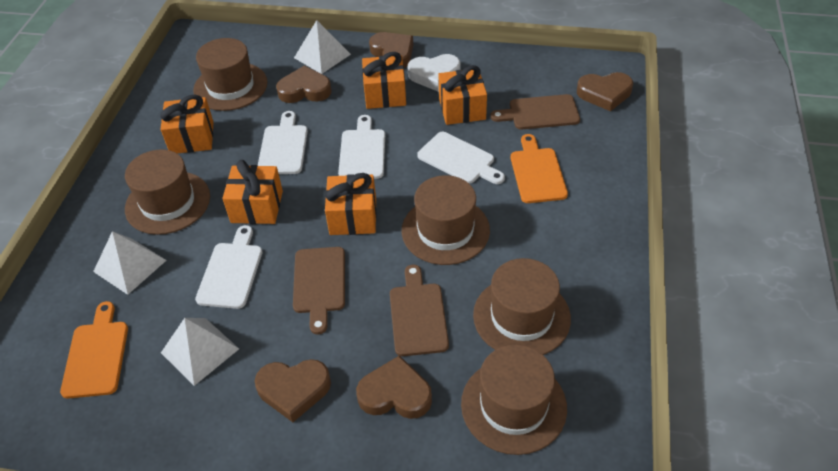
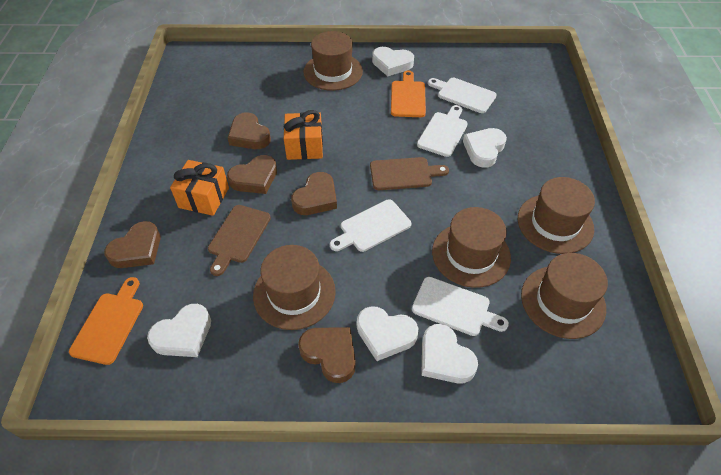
brown cutting board: 3 -> 2
orange gift: 5 -> 2
white heart: 1 -> 5
white pyramid: 3 -> 0

